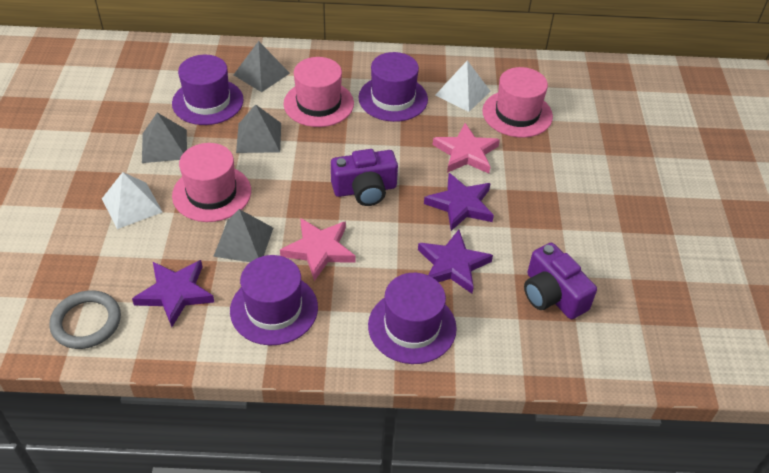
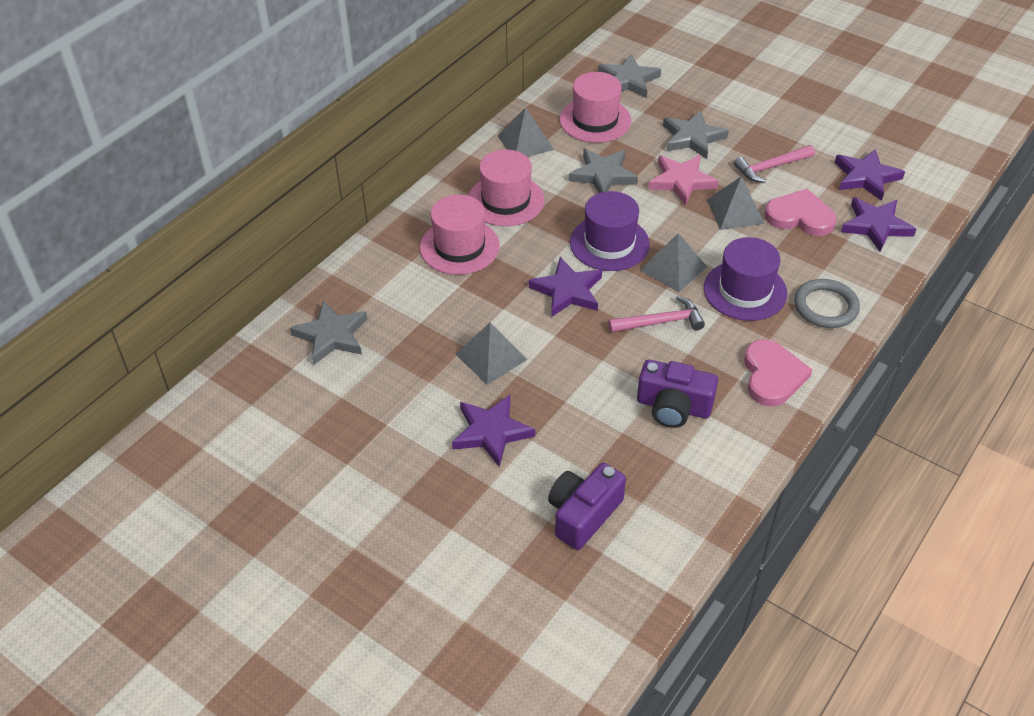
grey star: 0 -> 4
pink hammer: 0 -> 2
pink heart: 0 -> 2
pink star: 2 -> 1
purple hat: 4 -> 2
purple star: 3 -> 4
white pyramid: 2 -> 0

